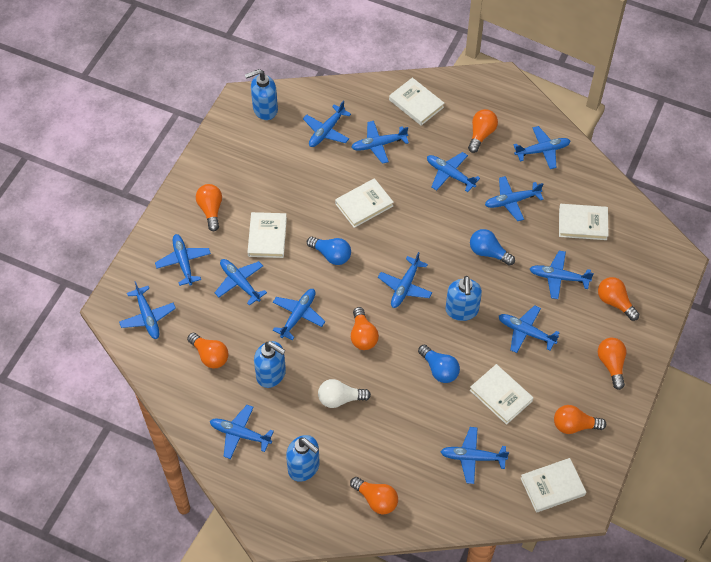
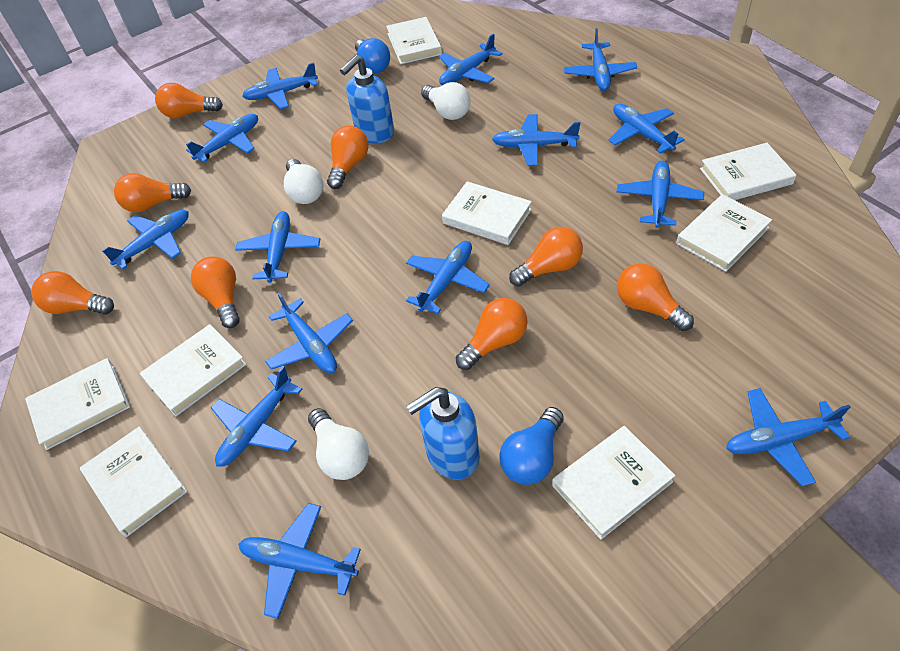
blue light bulb: 3 -> 2
blue soap dispenser: 4 -> 2
white book: 6 -> 8
white light bulb: 1 -> 3

